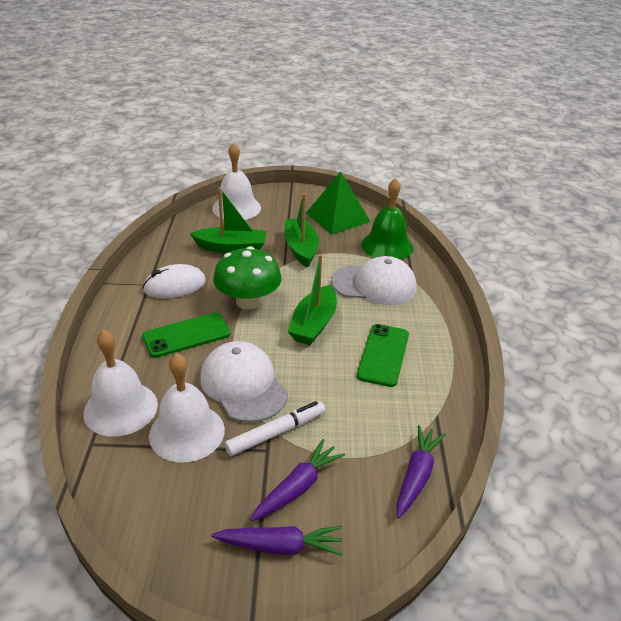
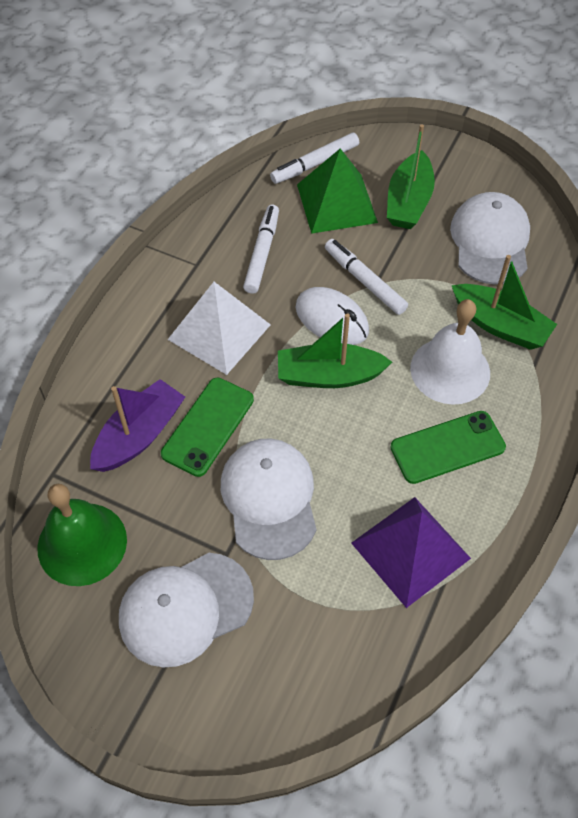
green mushroom: 1 -> 0
purple boat: 0 -> 1
purple carrot: 3 -> 0
purple pyramid: 0 -> 1
white bell: 3 -> 1
white cap: 2 -> 3
white marker: 1 -> 3
white pyramid: 0 -> 1

